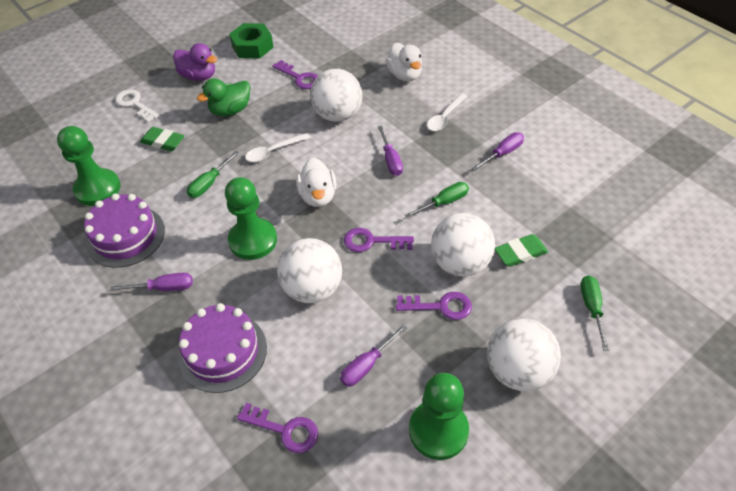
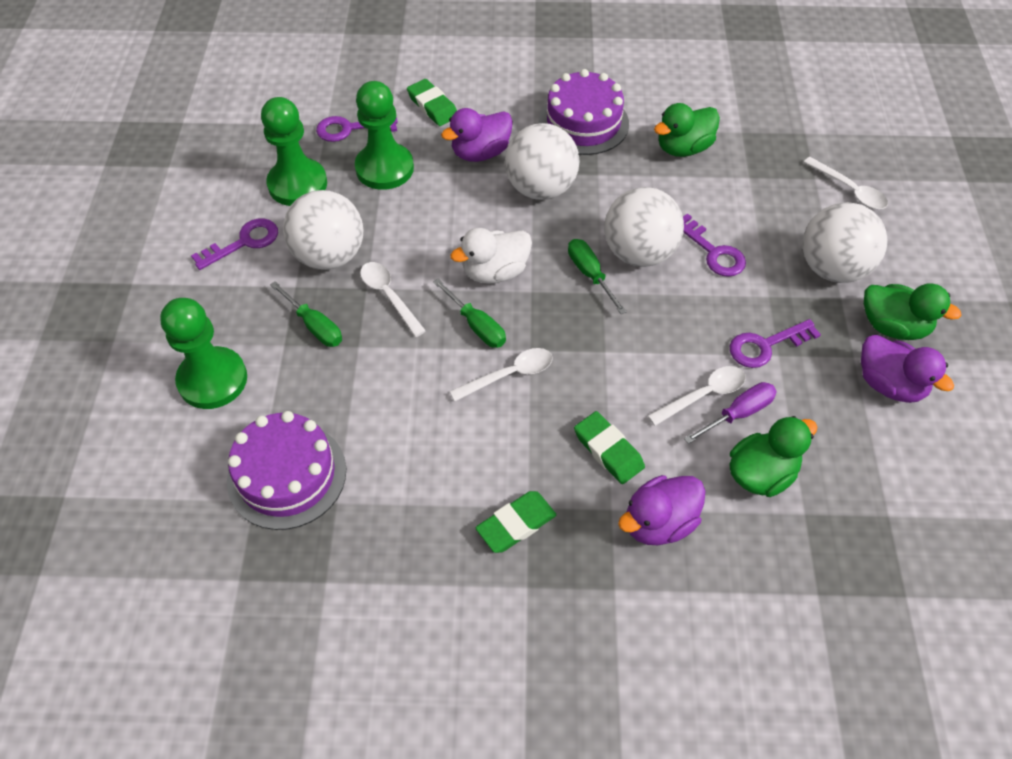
green duck: 1 -> 3
green eraser: 2 -> 3
green nut: 1 -> 0
purple duck: 1 -> 3
purple screwdriver: 4 -> 1
white duck: 2 -> 1
white key: 1 -> 0
white spoon: 2 -> 4

